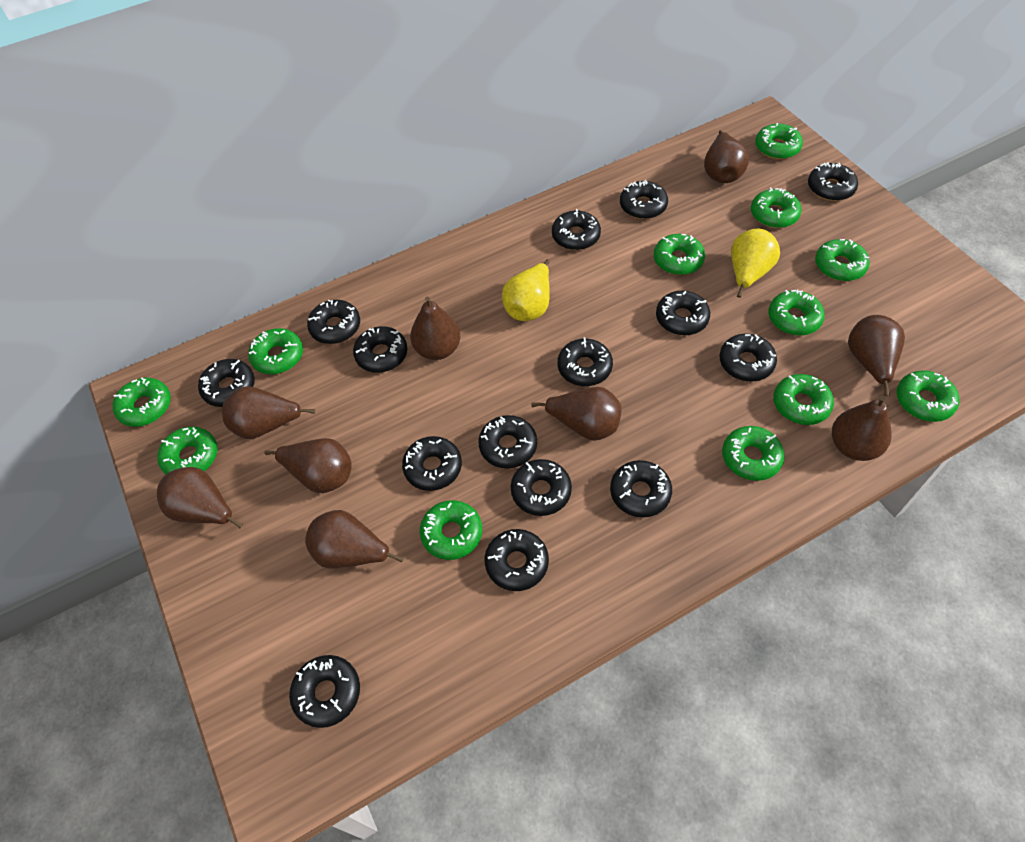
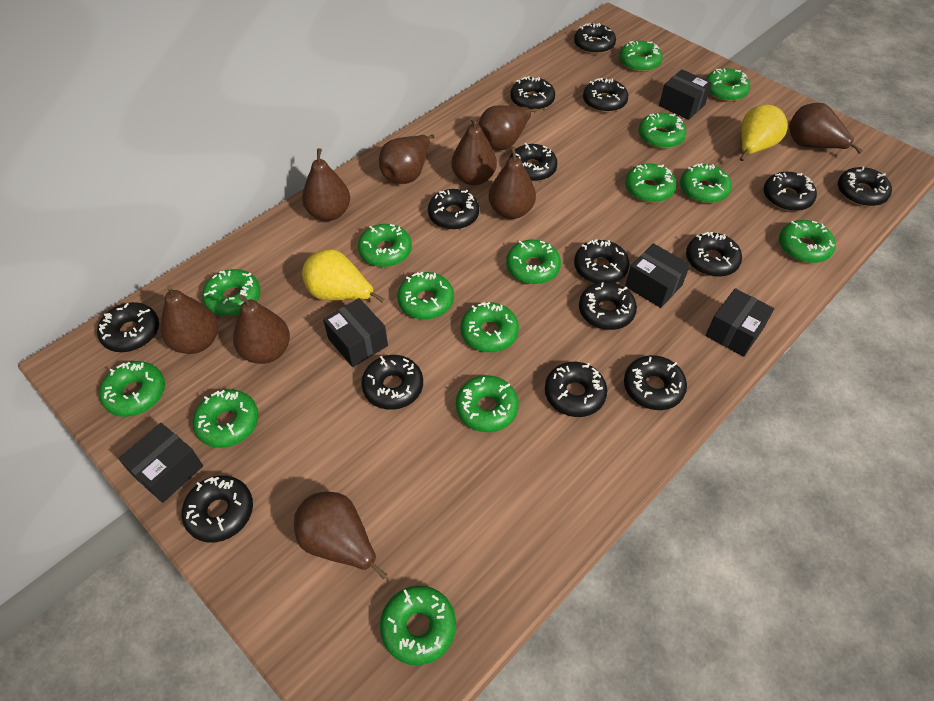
black box: 0 -> 5
green donut: 12 -> 15

